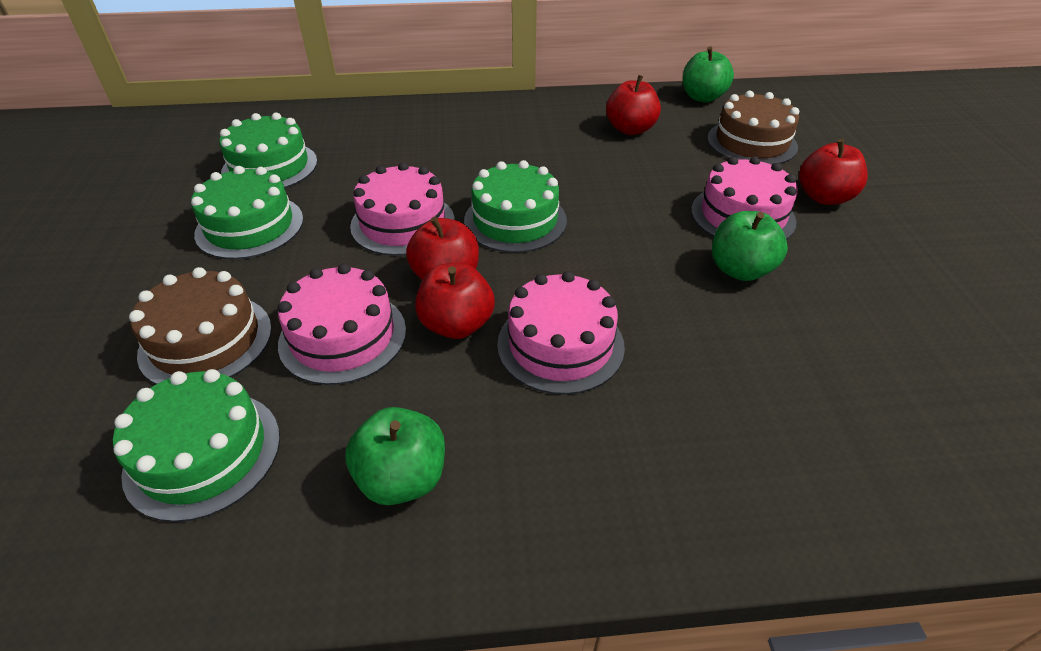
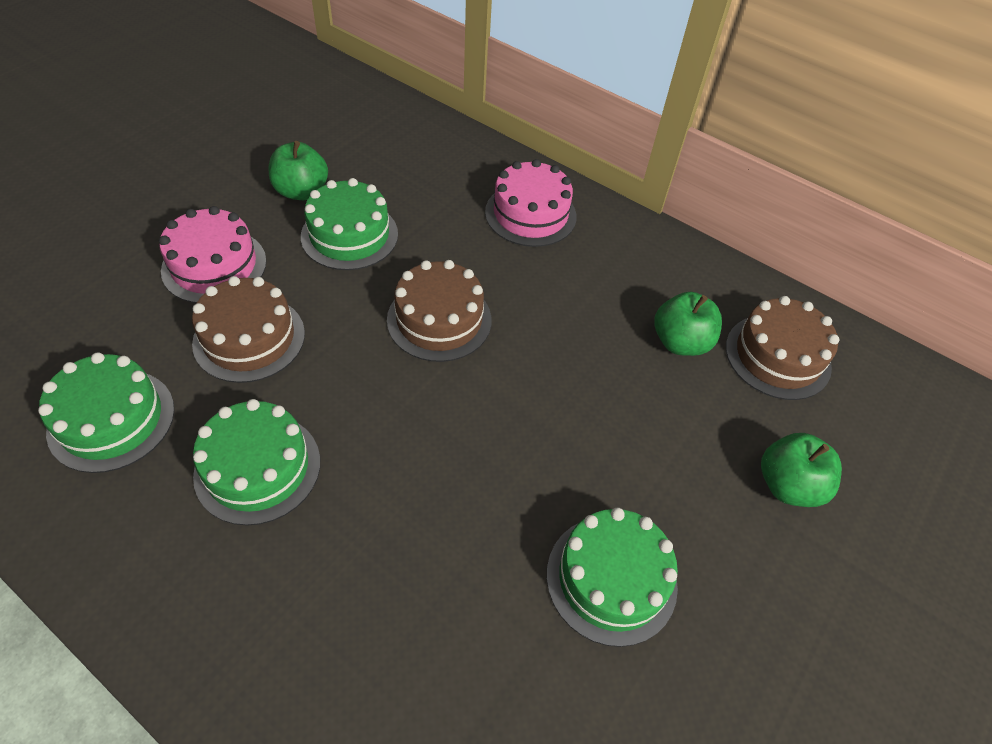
brown cake: 2 -> 3
pink cake: 4 -> 2
red apple: 4 -> 0

